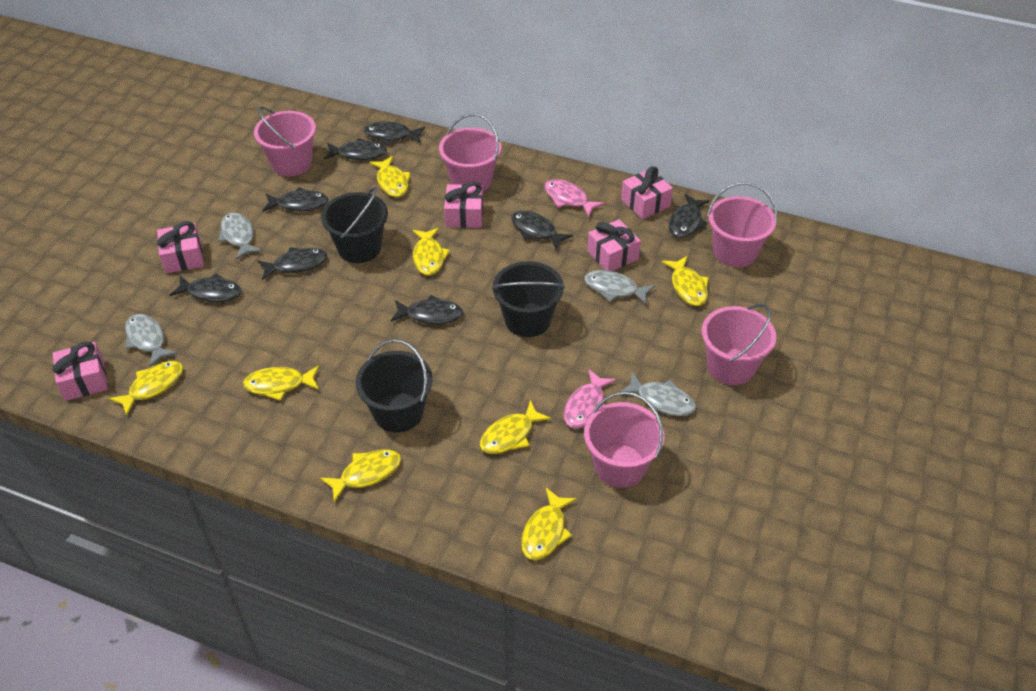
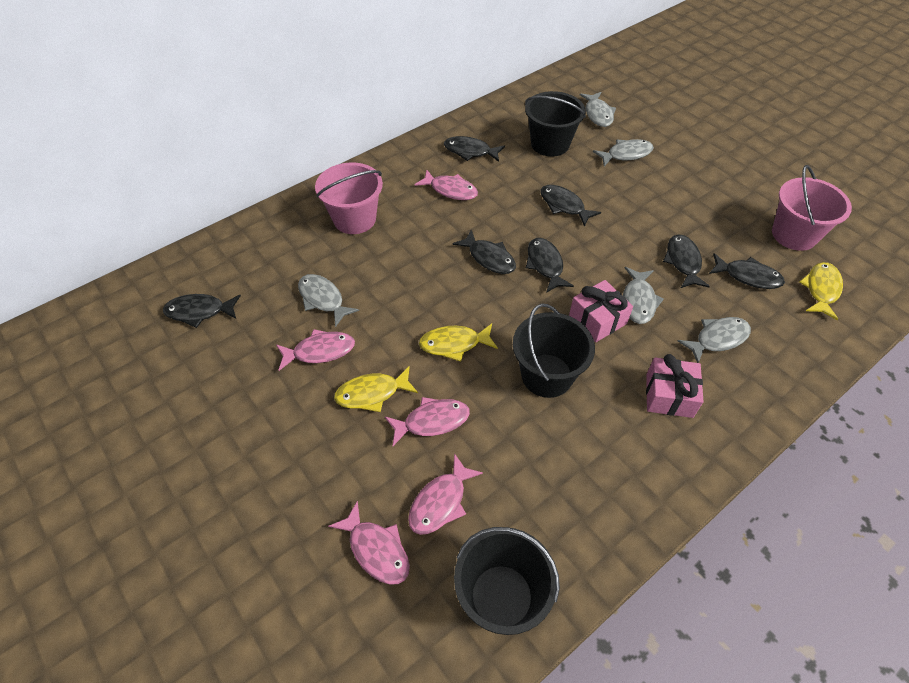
black fish: 8 -> 7
grey fish: 4 -> 5
pink bucket: 5 -> 2
pink fish: 2 -> 5
pink gift: 5 -> 2
yellow fish: 8 -> 3

